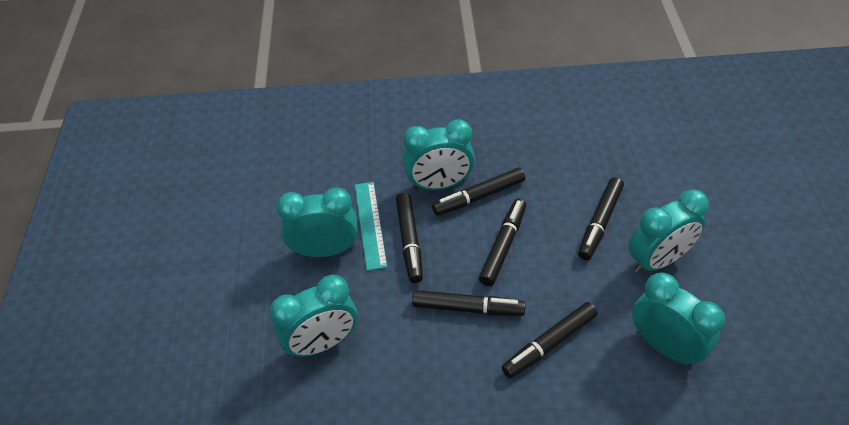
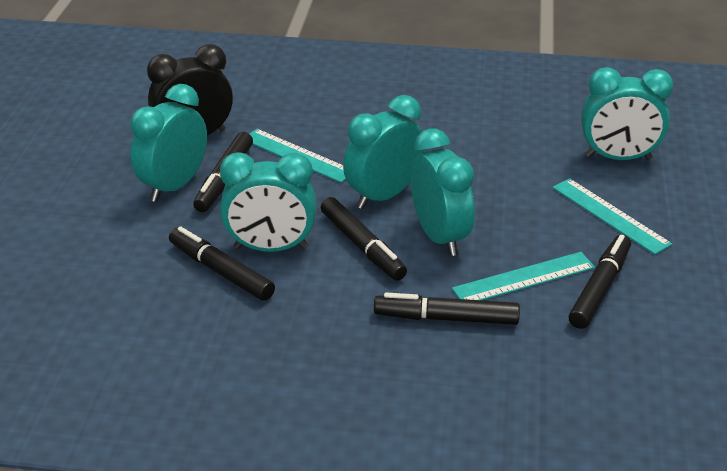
black clock: 0 -> 1
black marker: 6 -> 5
turquoise ruler: 1 -> 3

